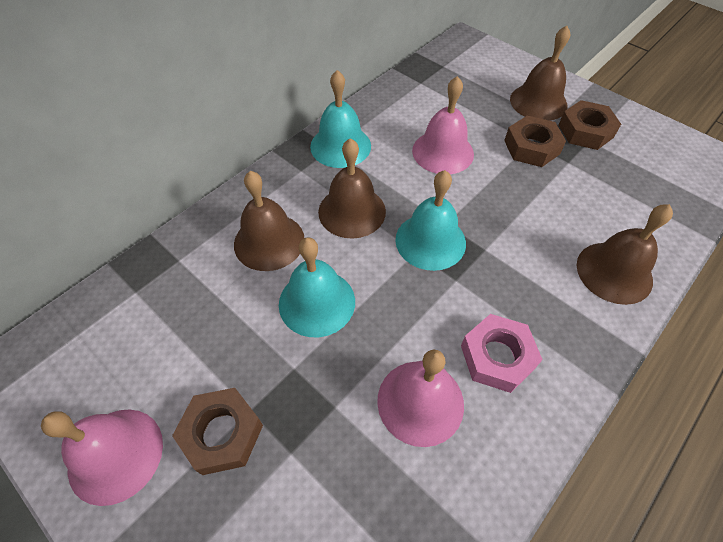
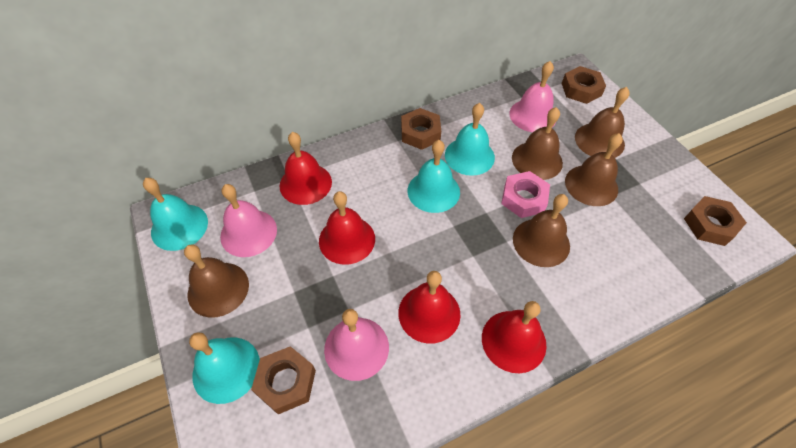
brown bell: 4 -> 5
brown nut: 3 -> 4
red bell: 0 -> 4
turquoise bell: 3 -> 4

